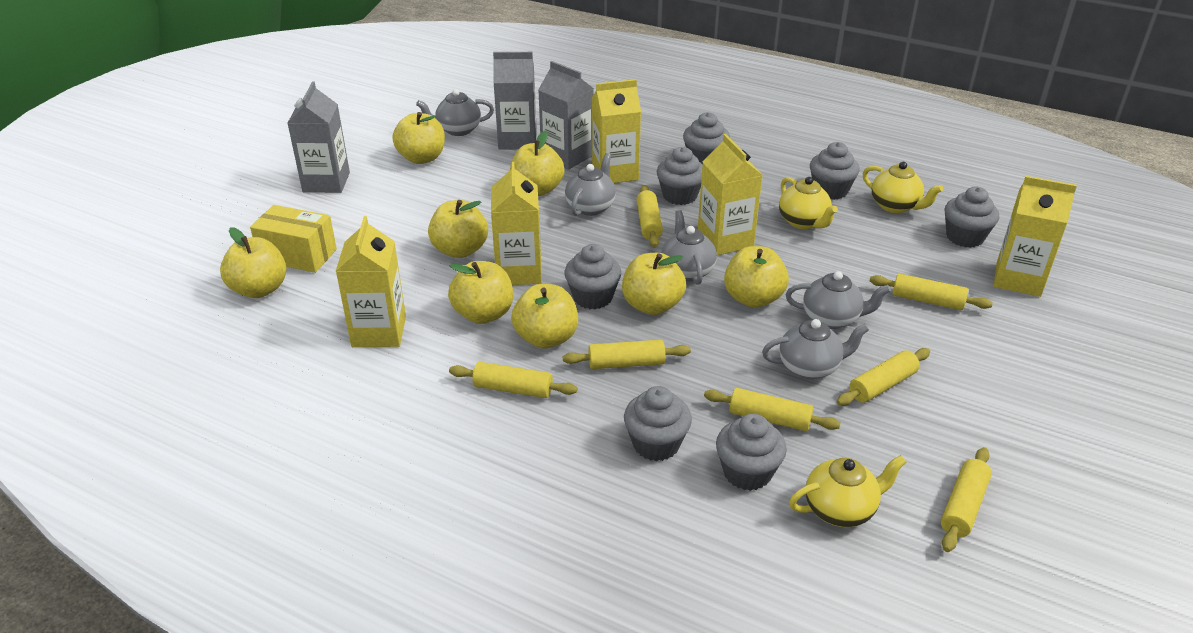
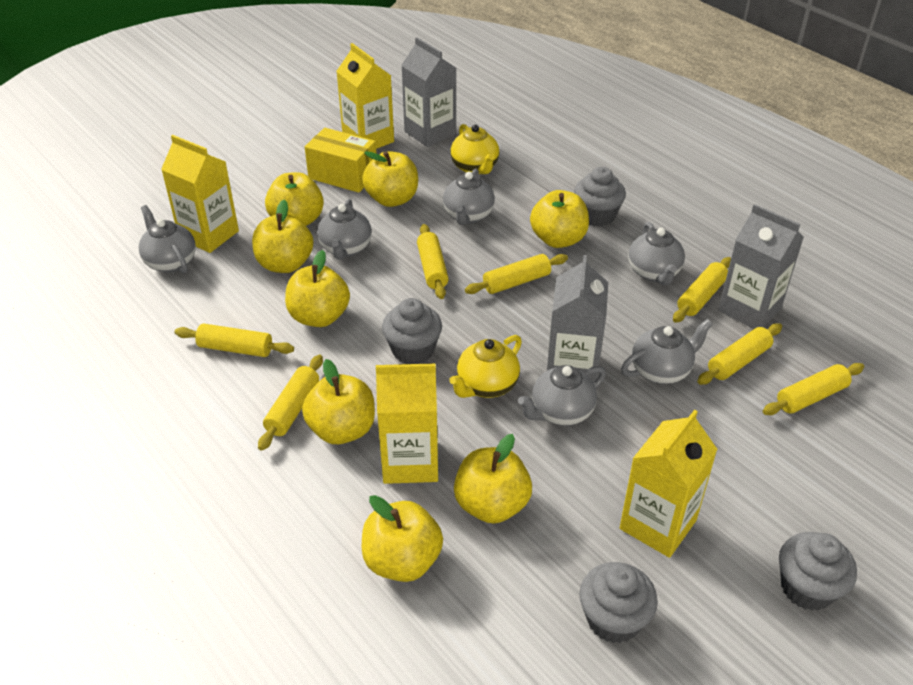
grey cupcake: 7 -> 4
grey teapot: 5 -> 6
yellow carton: 5 -> 4
yellow teapot: 3 -> 2

